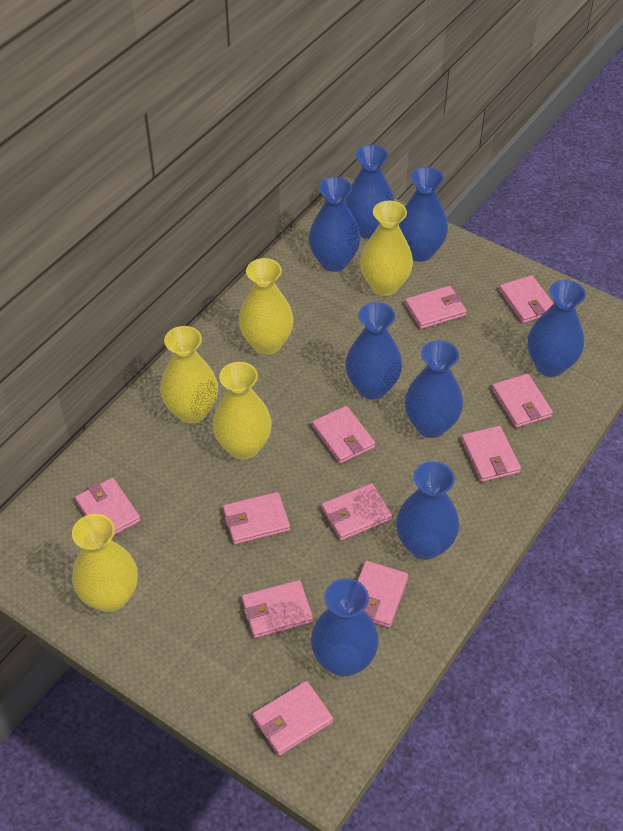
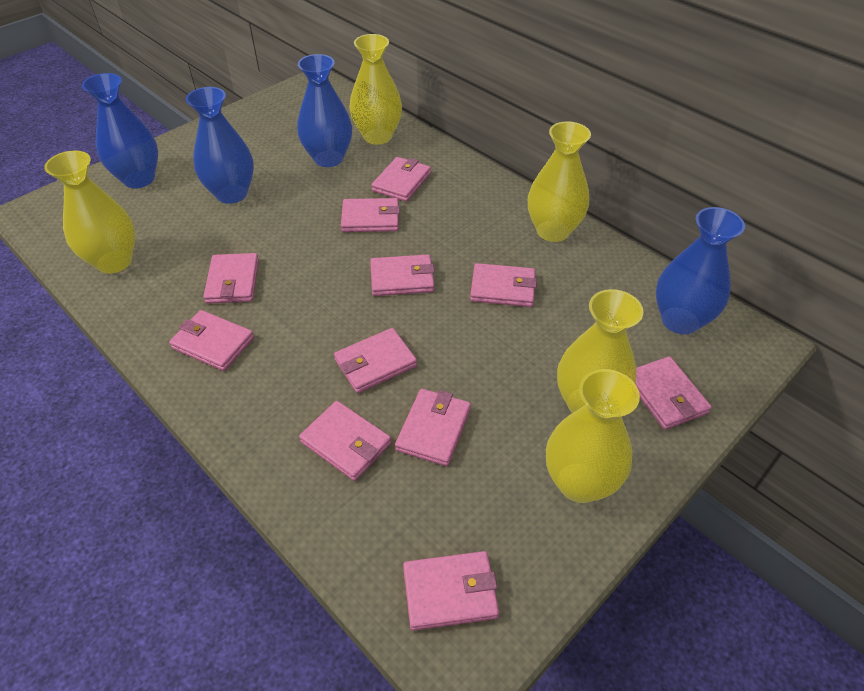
blue vase: 8 -> 4

